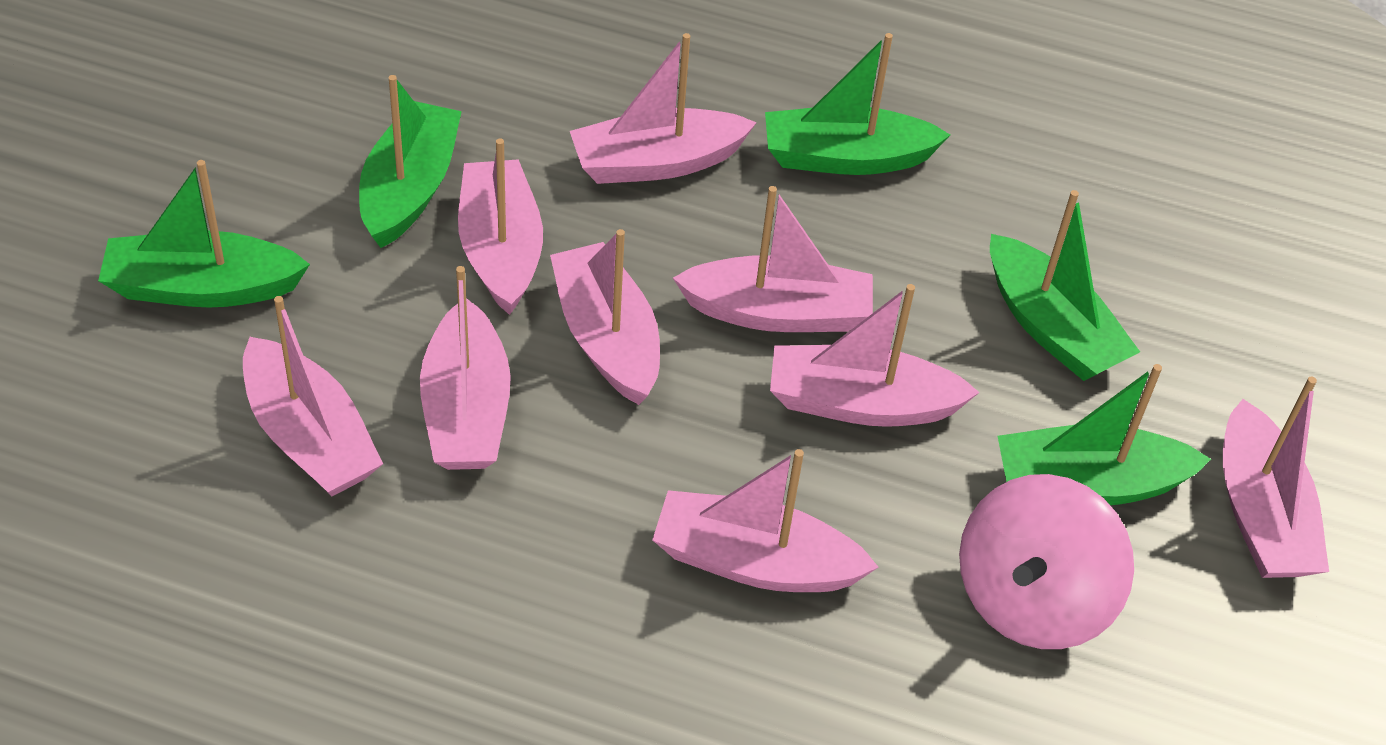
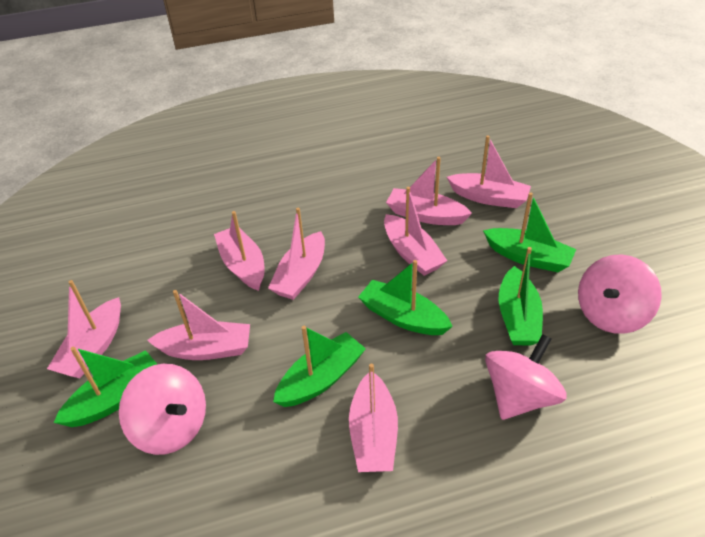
pink boat: 9 -> 8
pink spinning top: 1 -> 3

